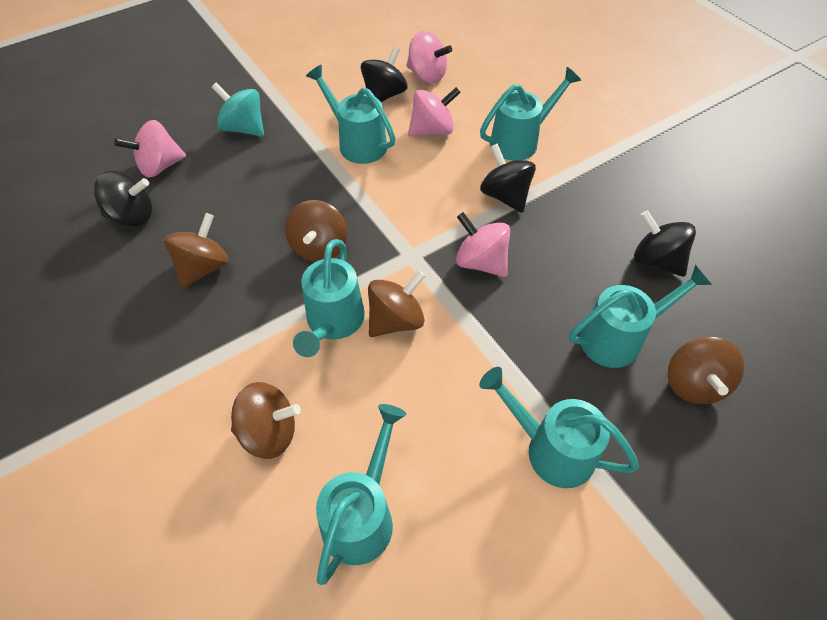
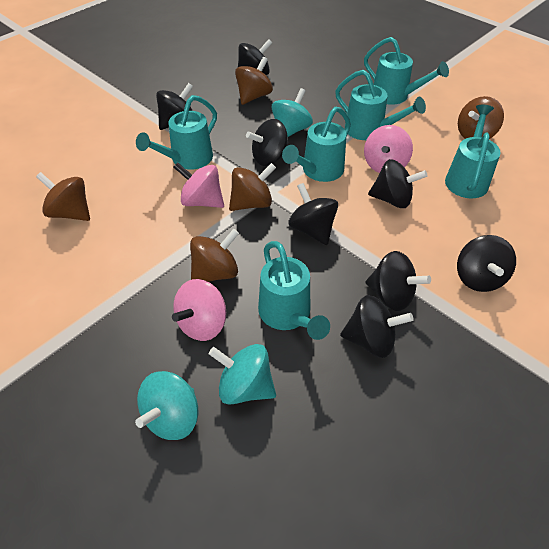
black spinning top: 4 -> 8
pink spinning top: 4 -> 3
turquoise spinning top: 1 -> 3

